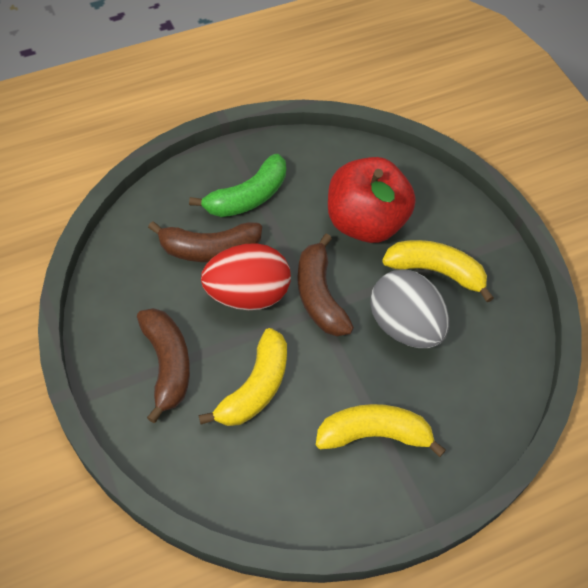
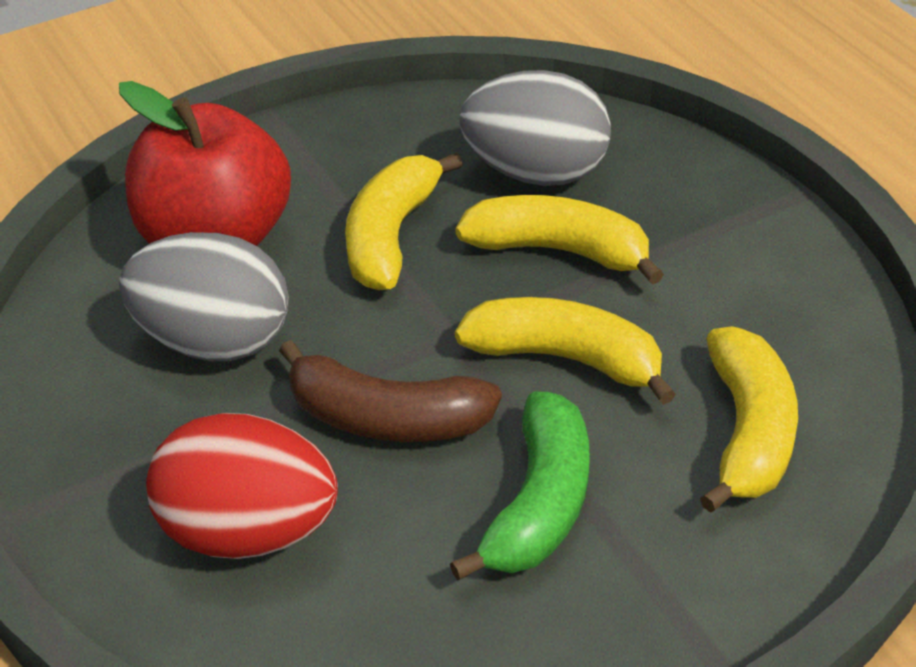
brown banana: 3 -> 1
grey egg: 1 -> 2
yellow banana: 3 -> 4

